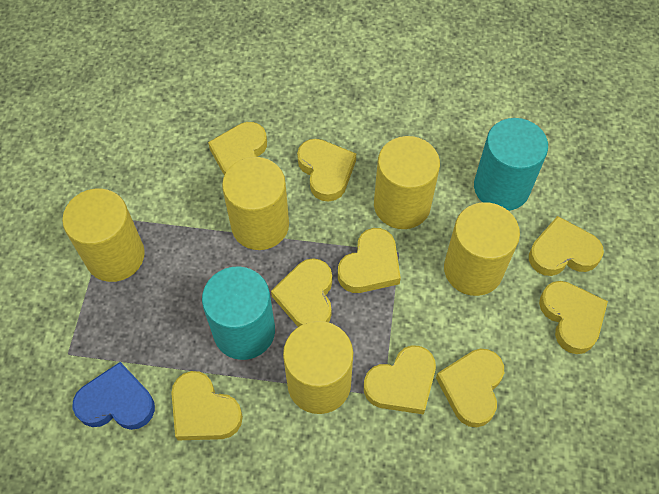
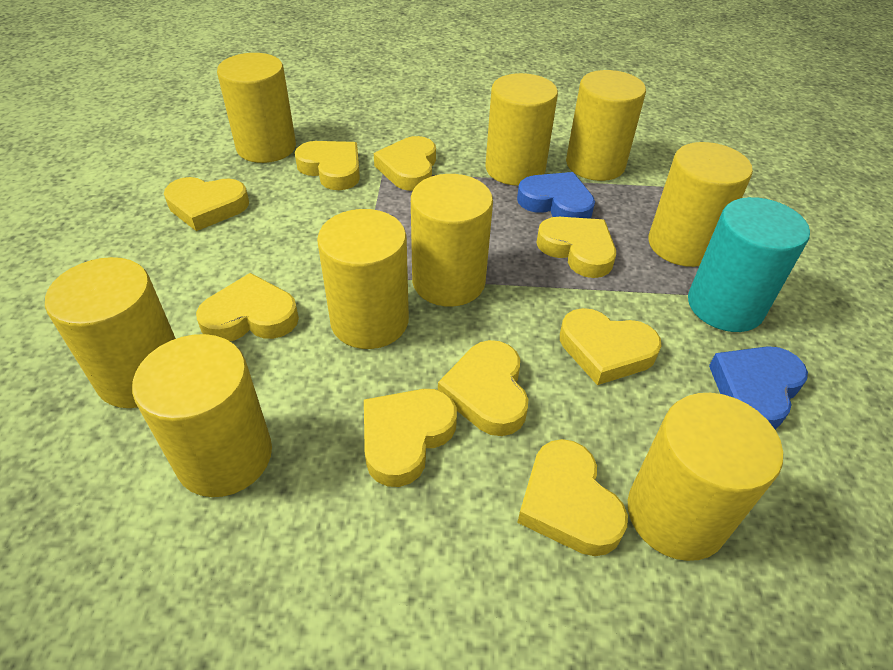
blue heart: 1 -> 2
turquoise cylinder: 2 -> 1
yellow cylinder: 5 -> 9

